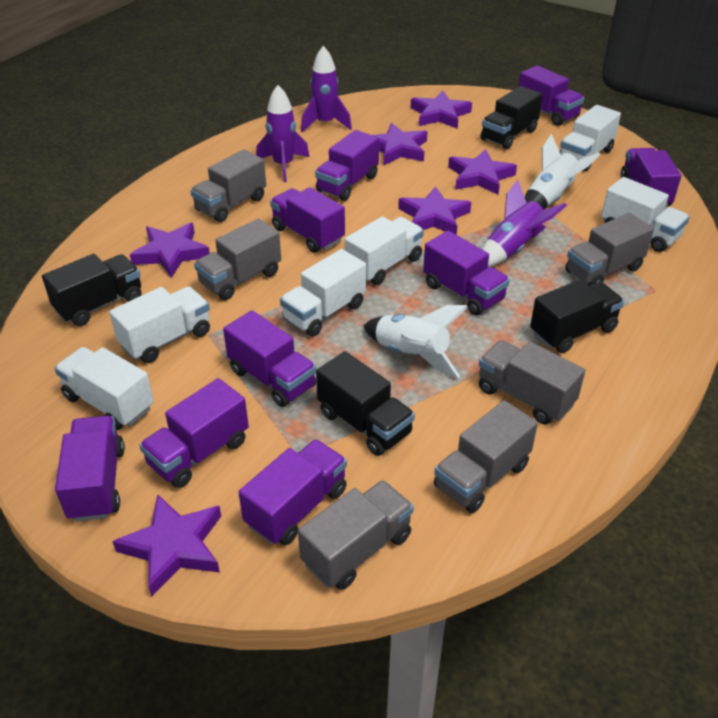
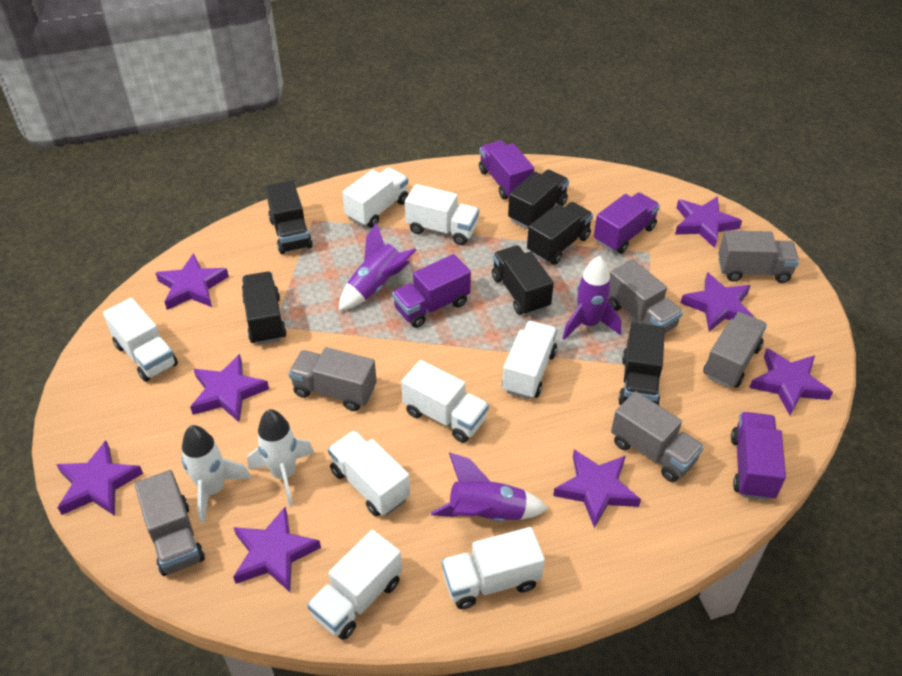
black truck: 4 -> 6
purple star: 6 -> 8
purple truck: 9 -> 4
white truck: 6 -> 8

